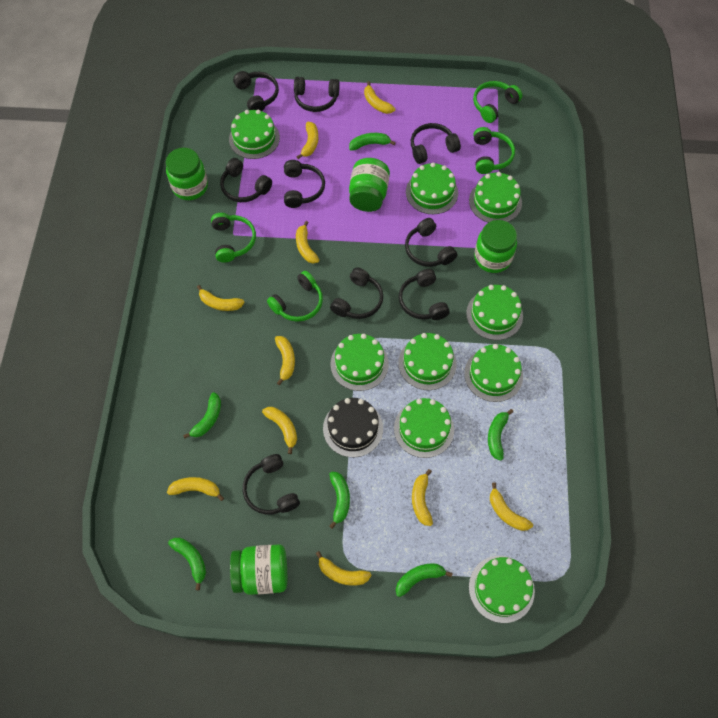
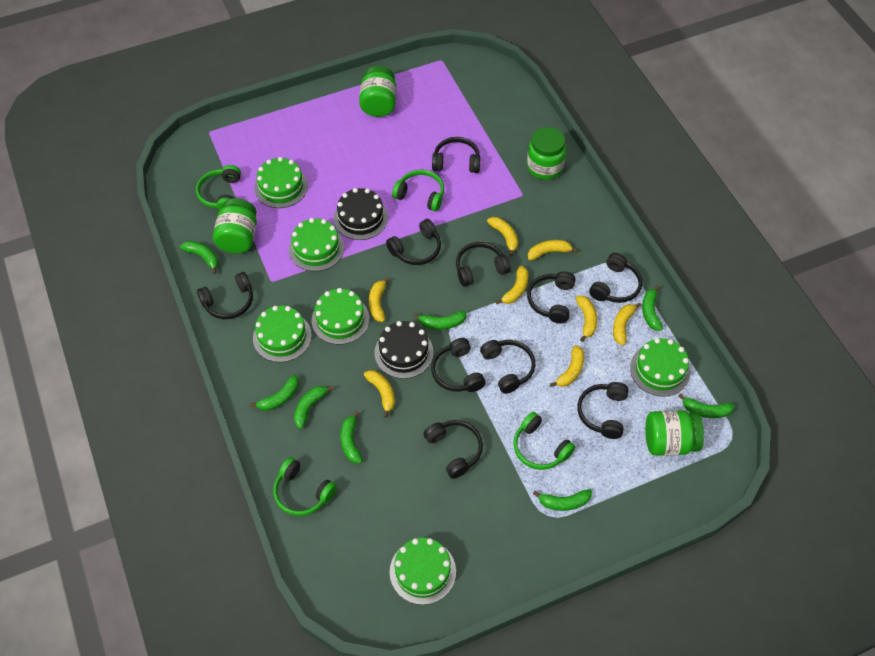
black cake: 1 -> 2
black headphones: 9 -> 10
green banana: 6 -> 8
green cake: 9 -> 6
yellow banana: 10 -> 8

